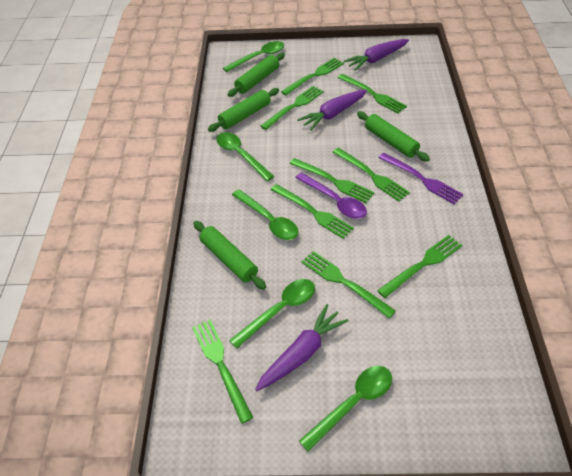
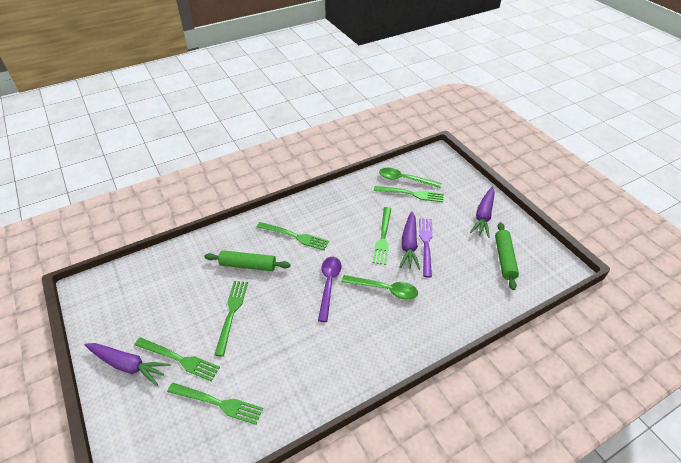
green fork: 9 -> 6
green rolling pin: 4 -> 2
green spoon: 5 -> 2

